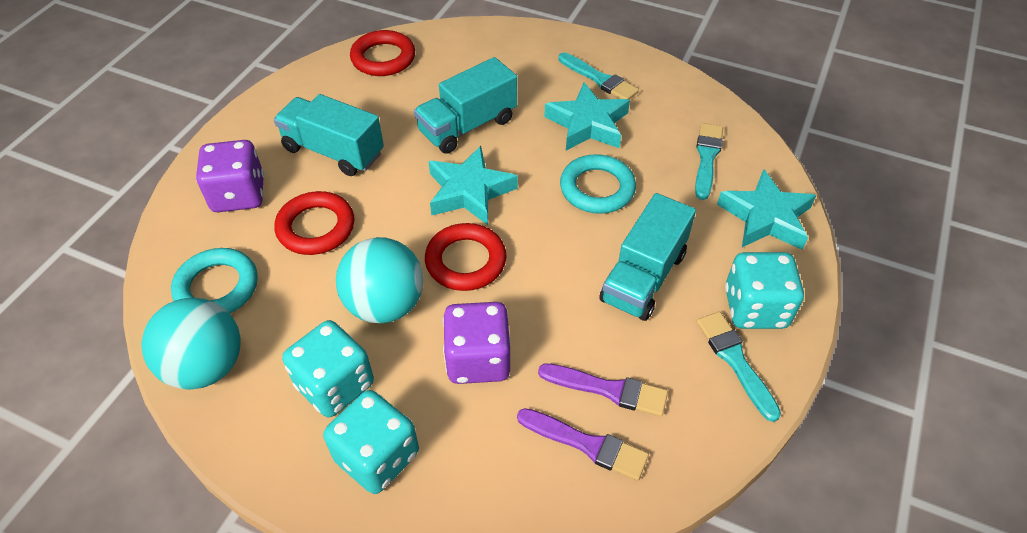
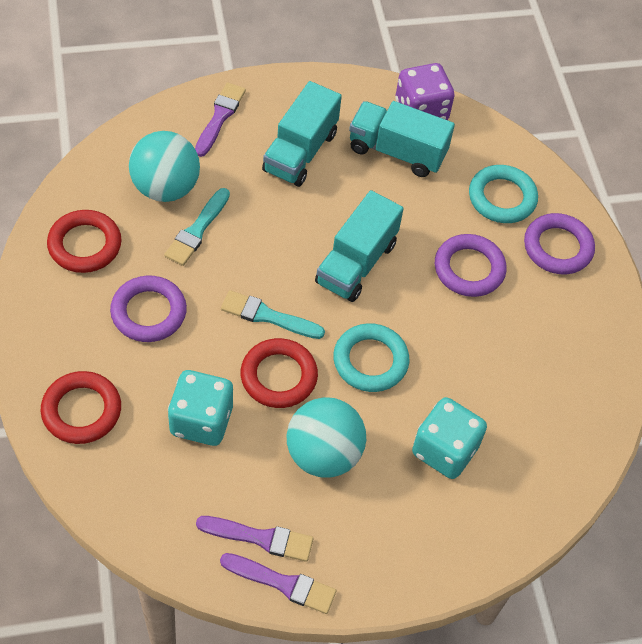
purple brush: 2 -> 3
purple dice: 2 -> 1
purple ring: 0 -> 3
turquoise brush: 3 -> 2
turquoise dice: 3 -> 2
turquoise star: 3 -> 0

